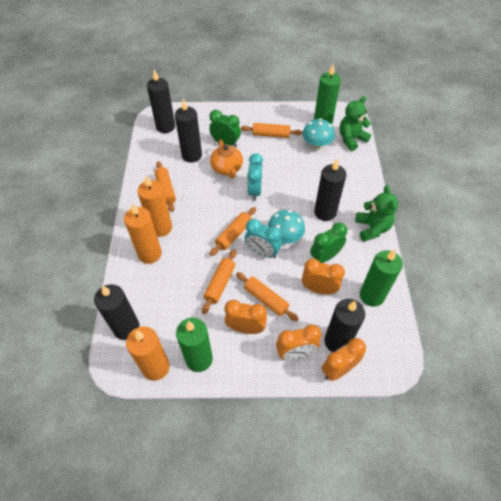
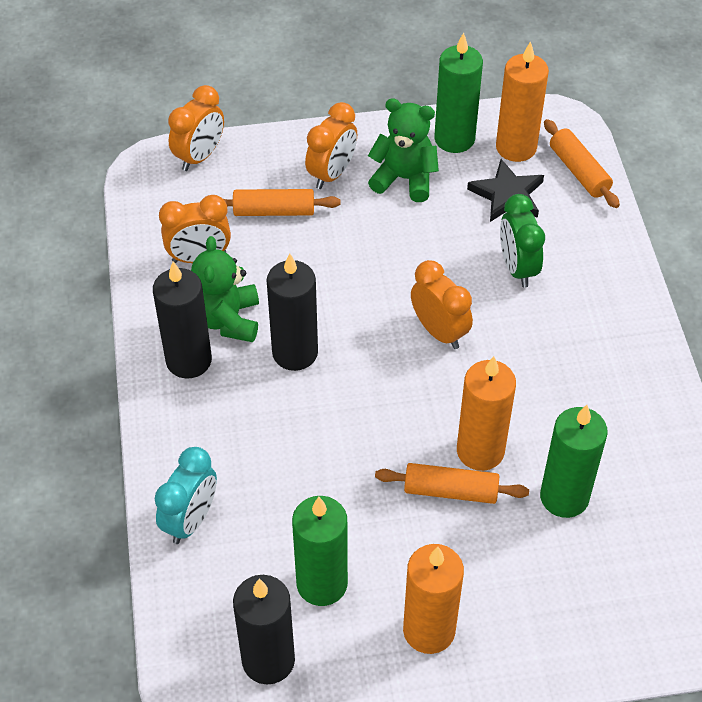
black candle: 5 -> 3
black star: 0 -> 1
green clock: 2 -> 1
orange rolling pin: 5 -> 3
orange teapot: 1 -> 0
turquoise clock: 2 -> 1
turquoise mushroom: 2 -> 0

